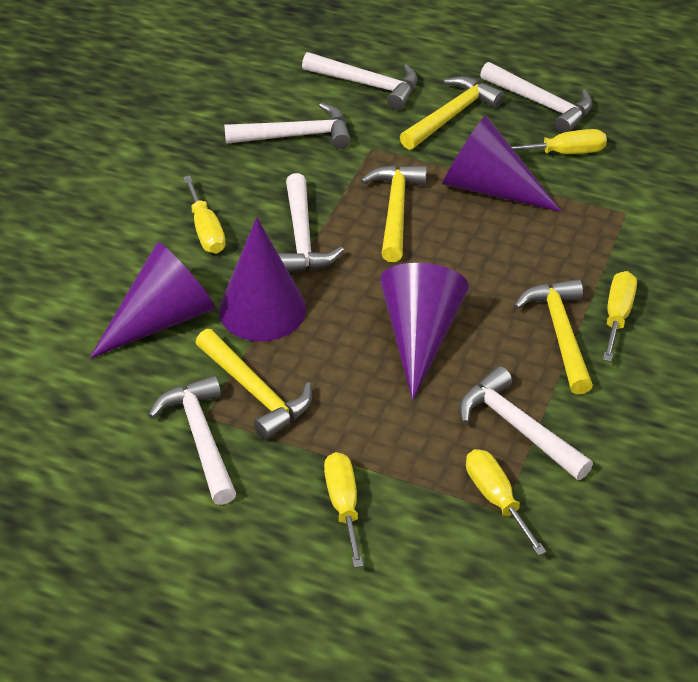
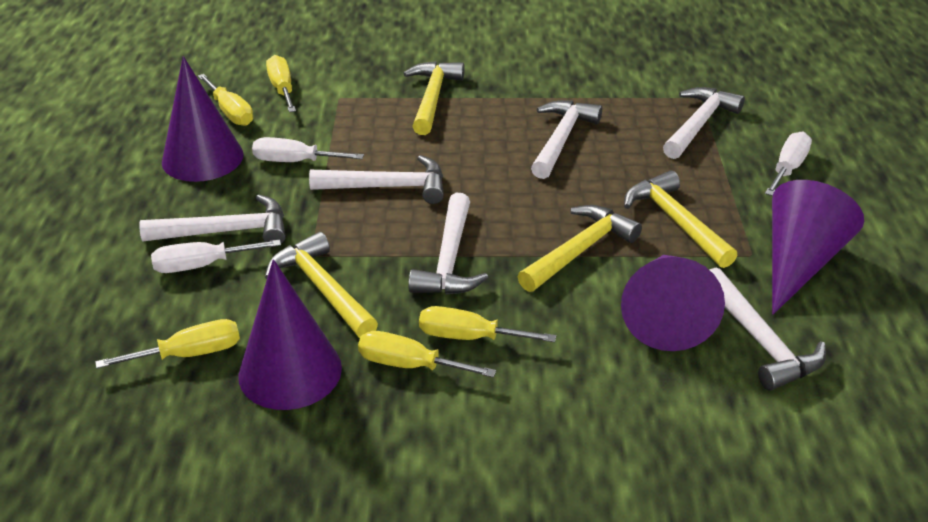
white screwdriver: 0 -> 3

